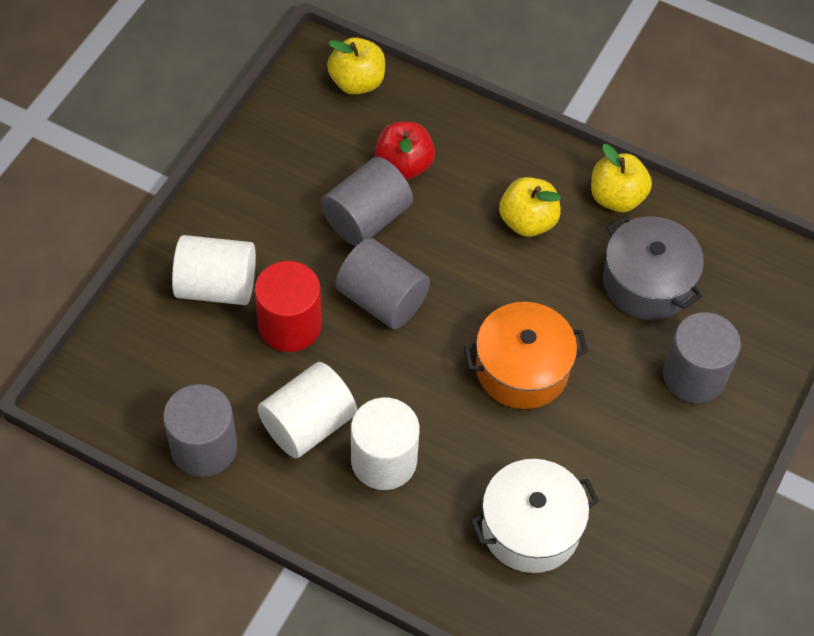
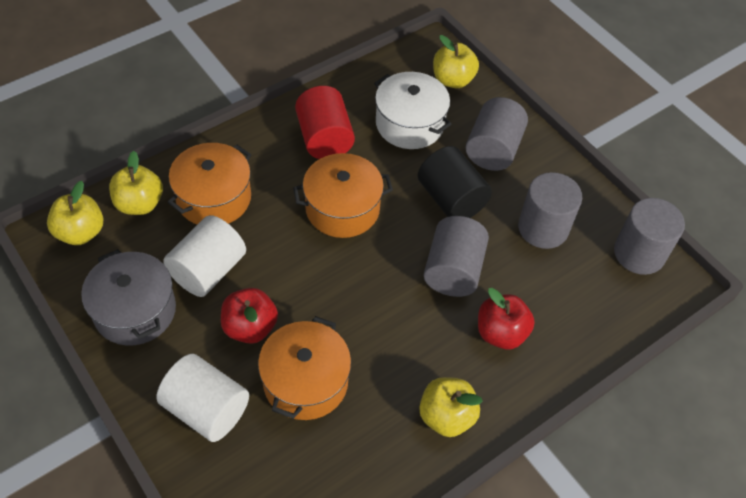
black cylinder: 0 -> 1
orange pot: 1 -> 3
red apple: 1 -> 2
white cylinder: 3 -> 2
yellow apple: 3 -> 4

